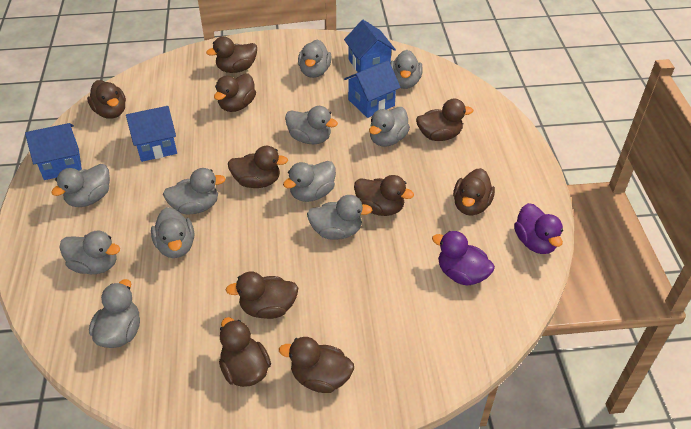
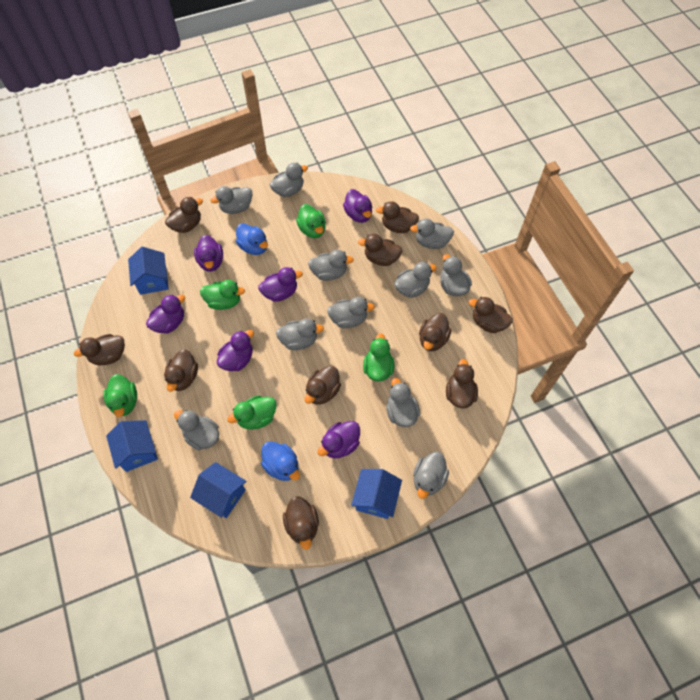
blue duck: 0 -> 2
green duck: 0 -> 5
purple duck: 2 -> 6

